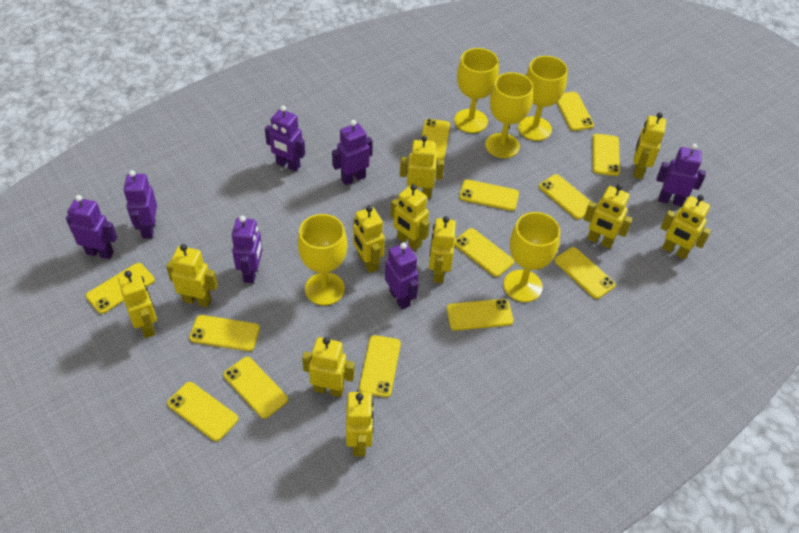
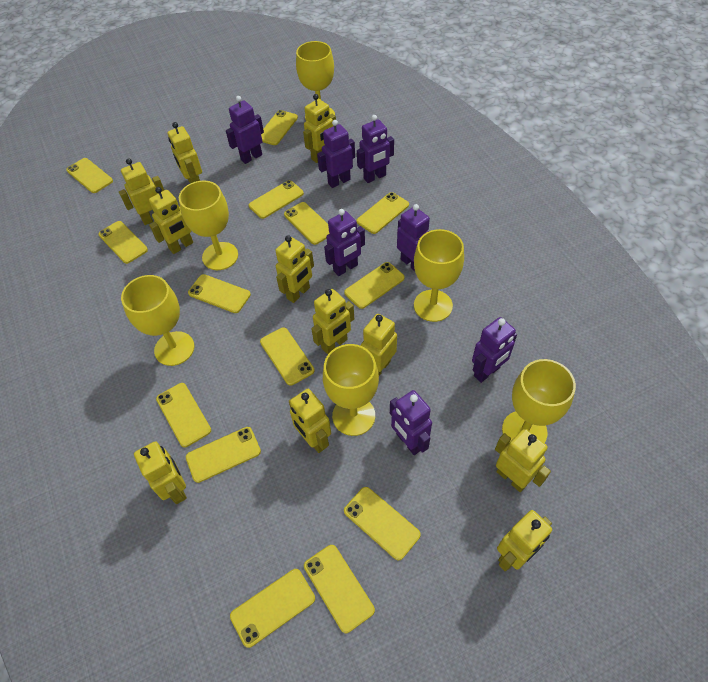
yellow goblet: 5 -> 6
yellow phone: 13 -> 14

